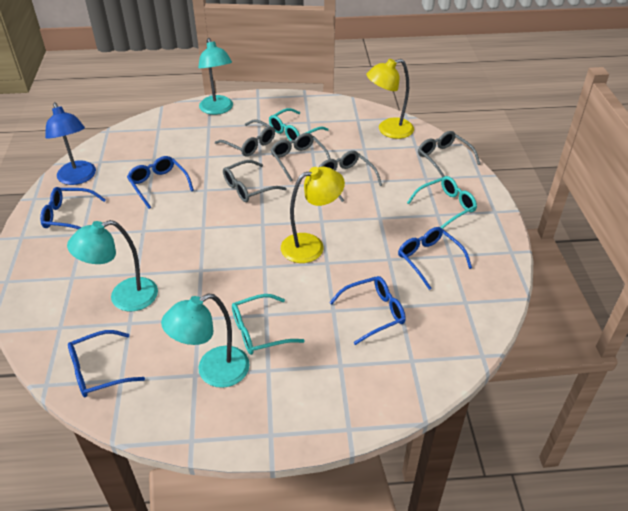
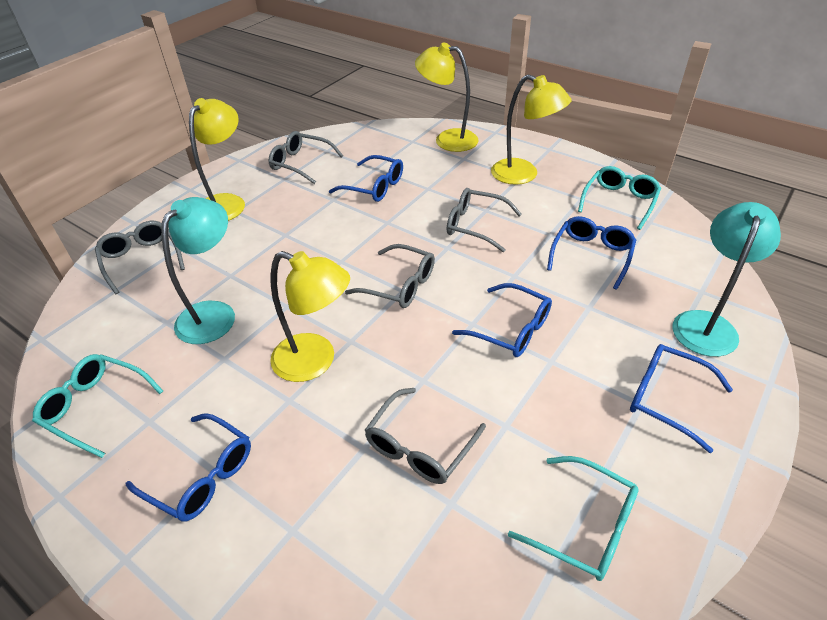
blue lamp: 1 -> 0
turquoise lamp: 3 -> 2
yellow lamp: 2 -> 4

